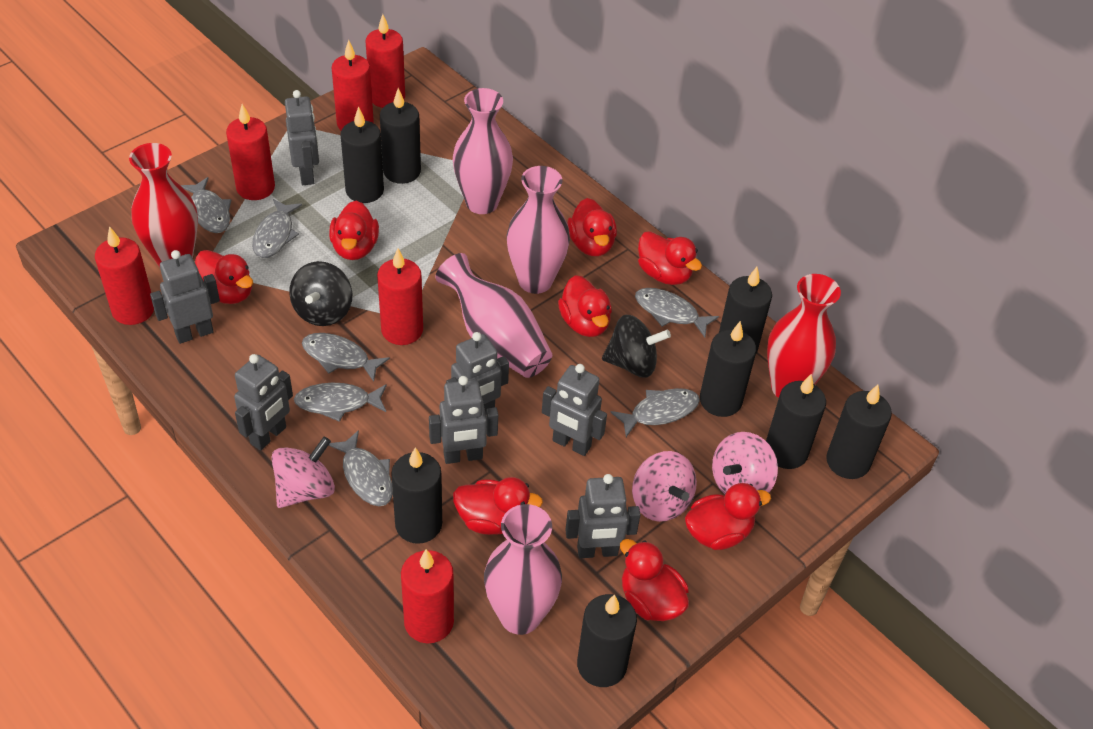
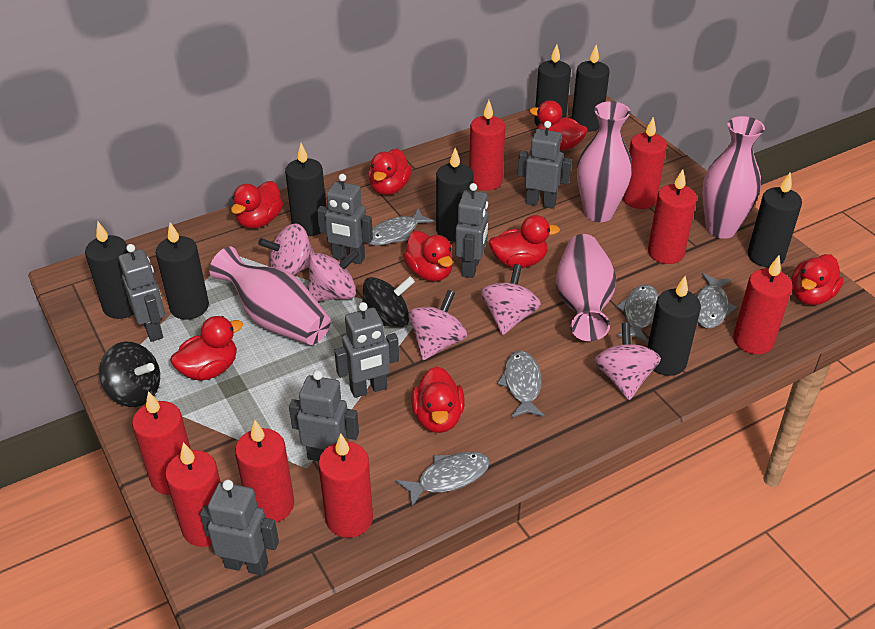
grey fish: 7 -> 5
pink spinning top: 3 -> 5
red candle: 6 -> 8
red vase: 2 -> 0

